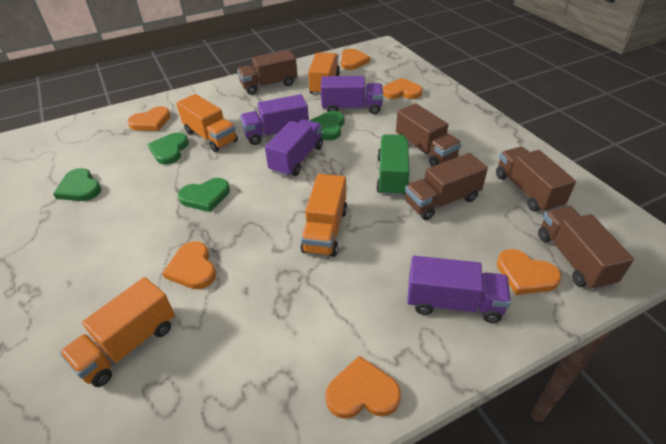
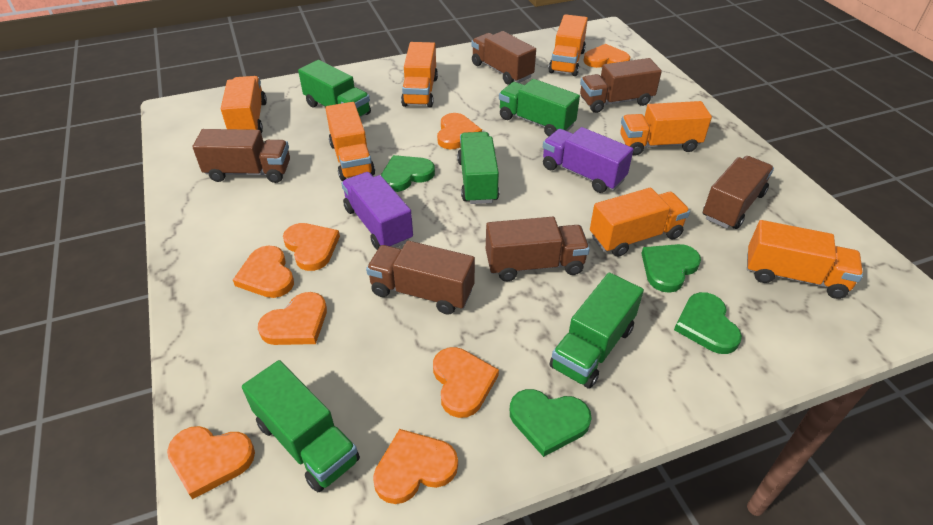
brown truck: 5 -> 6
green truck: 1 -> 5
orange heart: 6 -> 8
orange truck: 4 -> 7
purple truck: 4 -> 2

